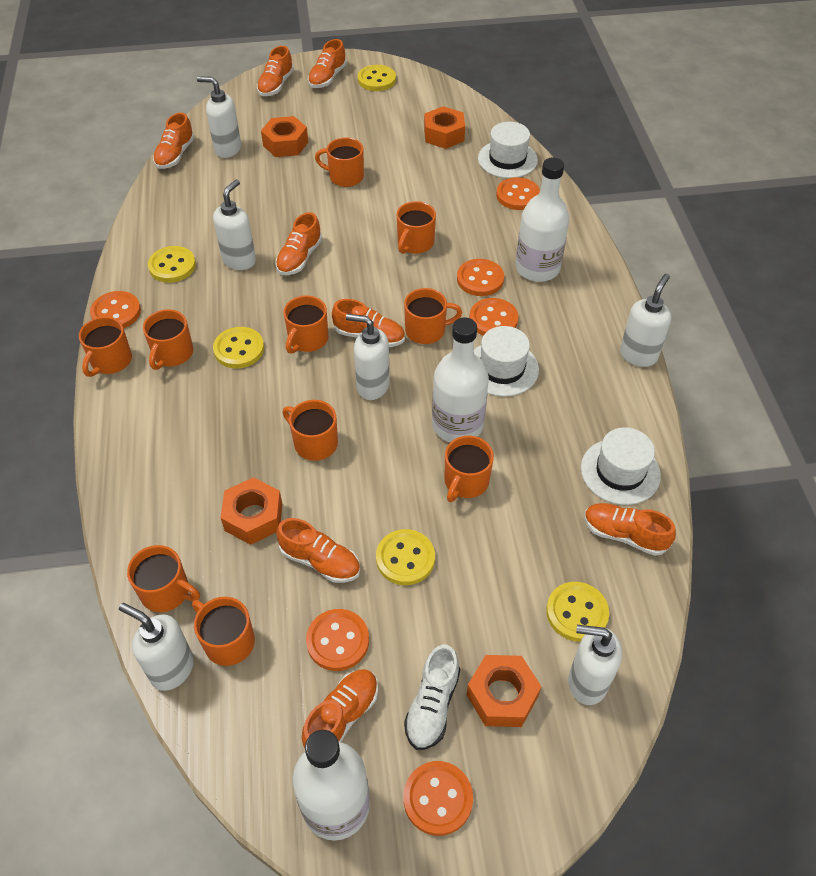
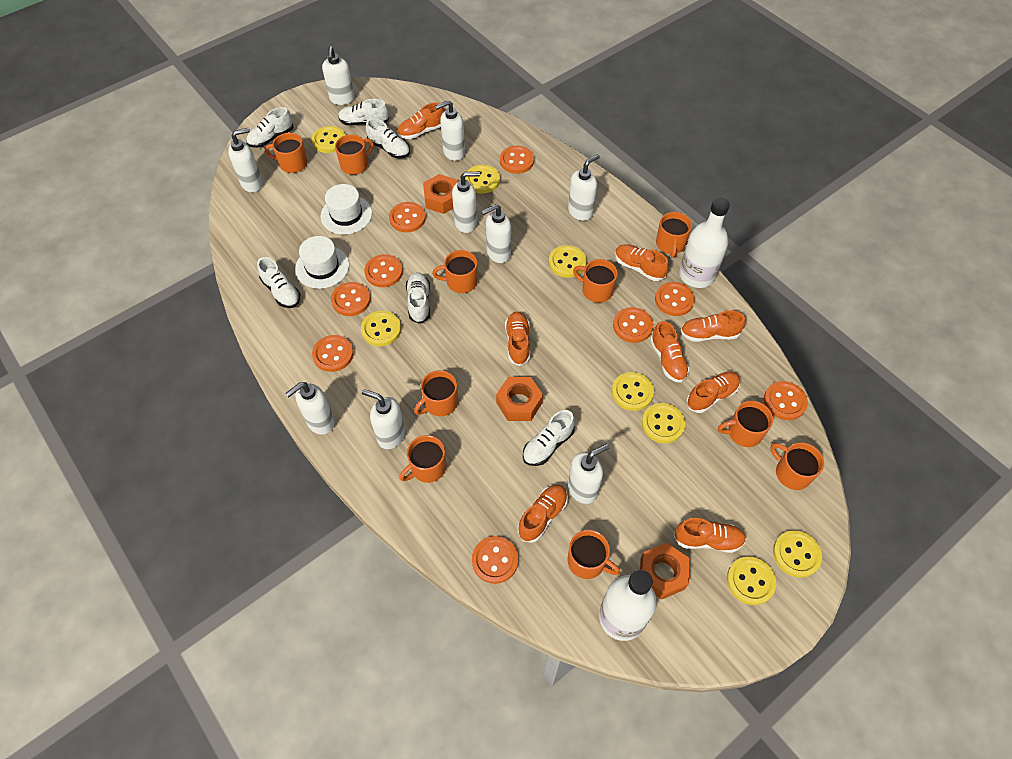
orange button: 6 -> 9
orange nut: 4 -> 3
white bottle: 3 -> 2
white hat: 3 -> 2
white shoe: 1 -> 6
white soap dispenser: 6 -> 9
yellow button: 5 -> 8

